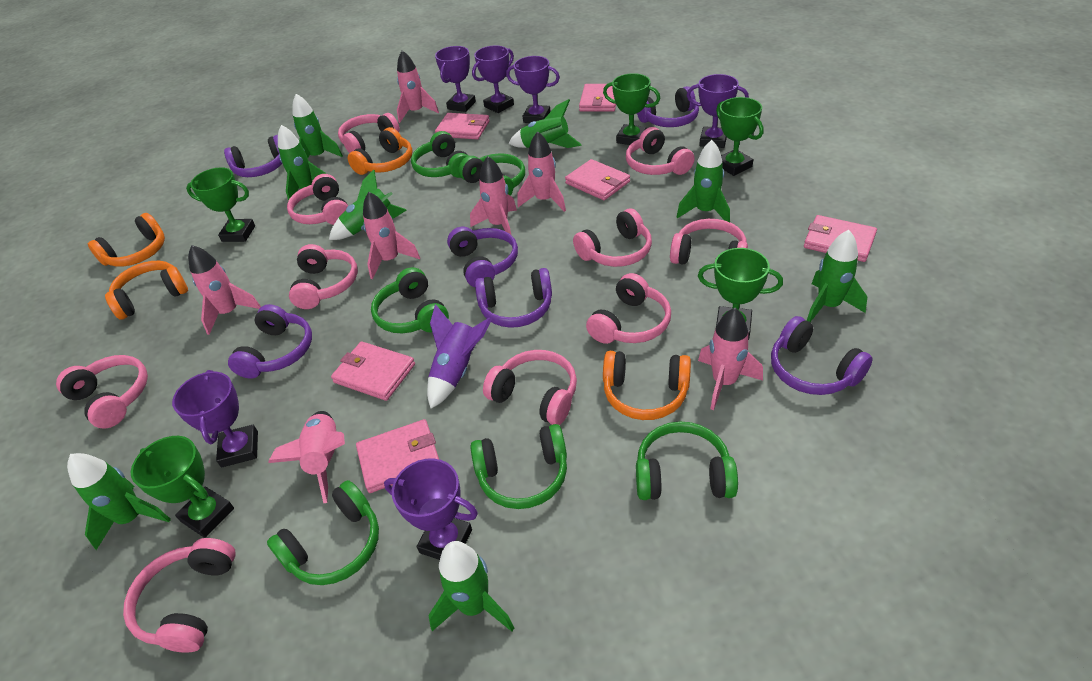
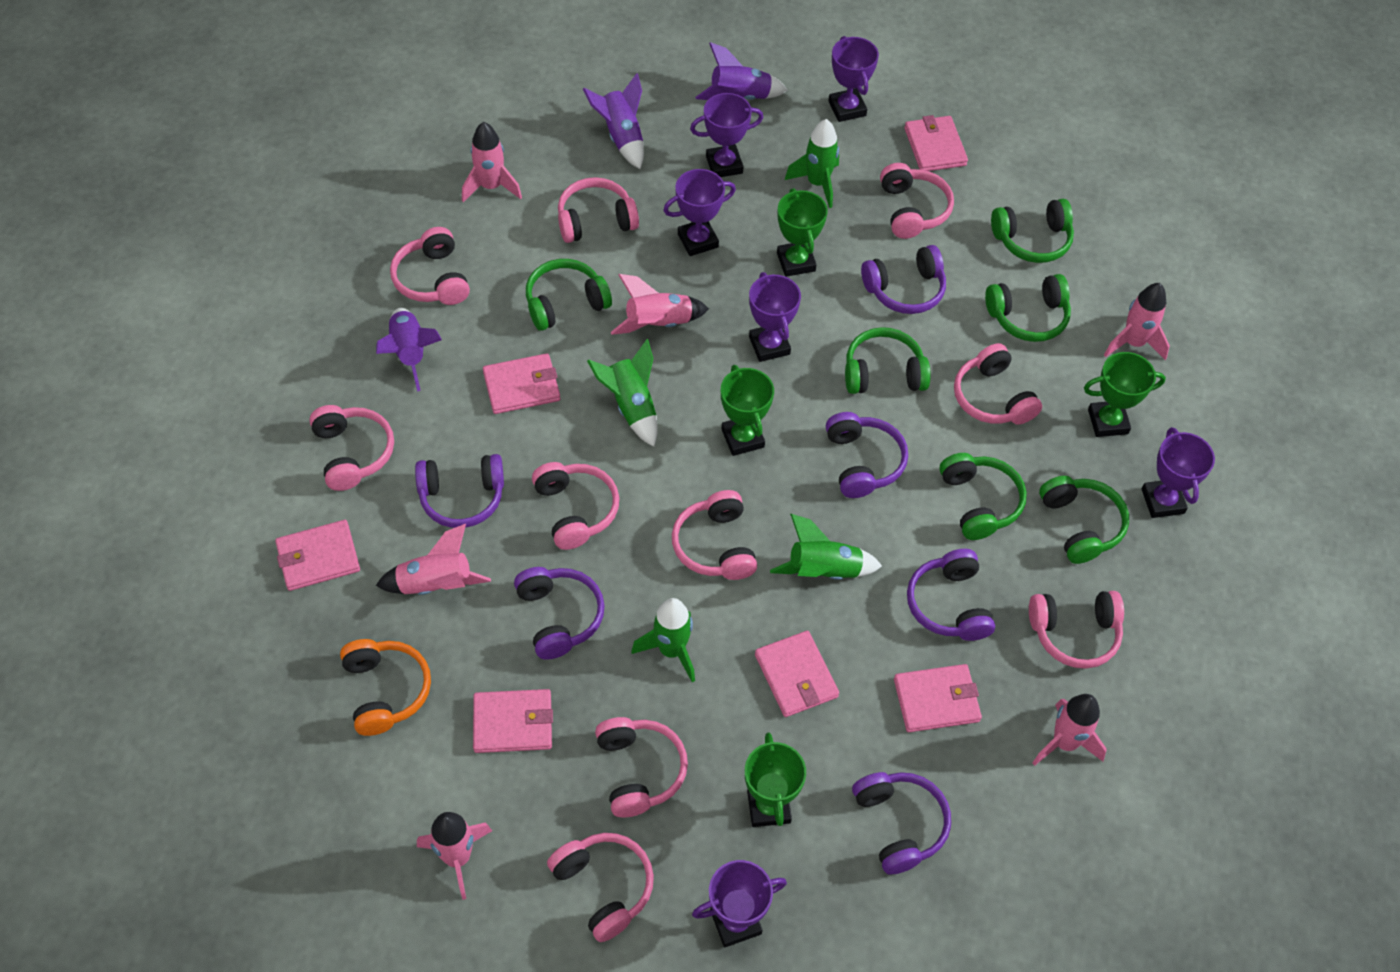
green rocket: 8 -> 4
green trophy: 5 -> 4
orange headphones: 4 -> 1
pink rocket: 7 -> 6
purple rocket: 1 -> 3

